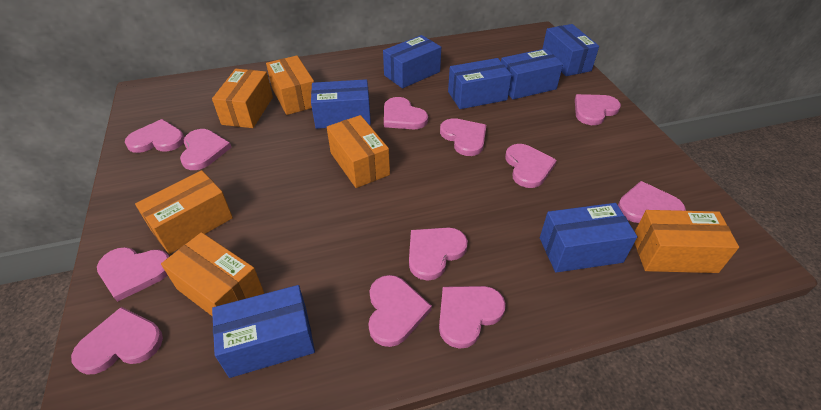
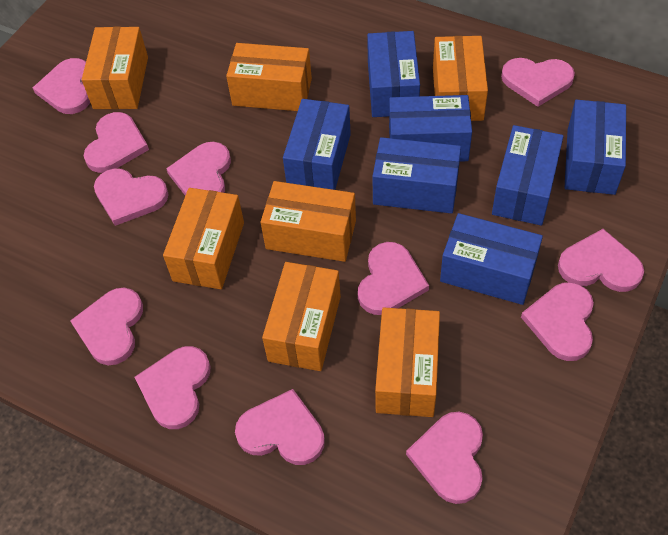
orange box: 6 -> 7

